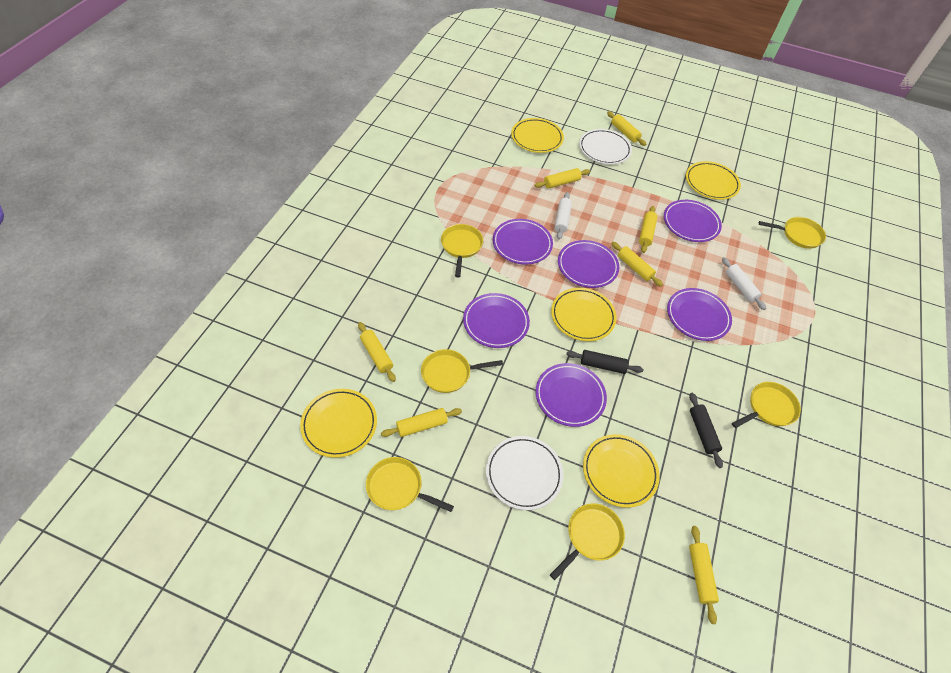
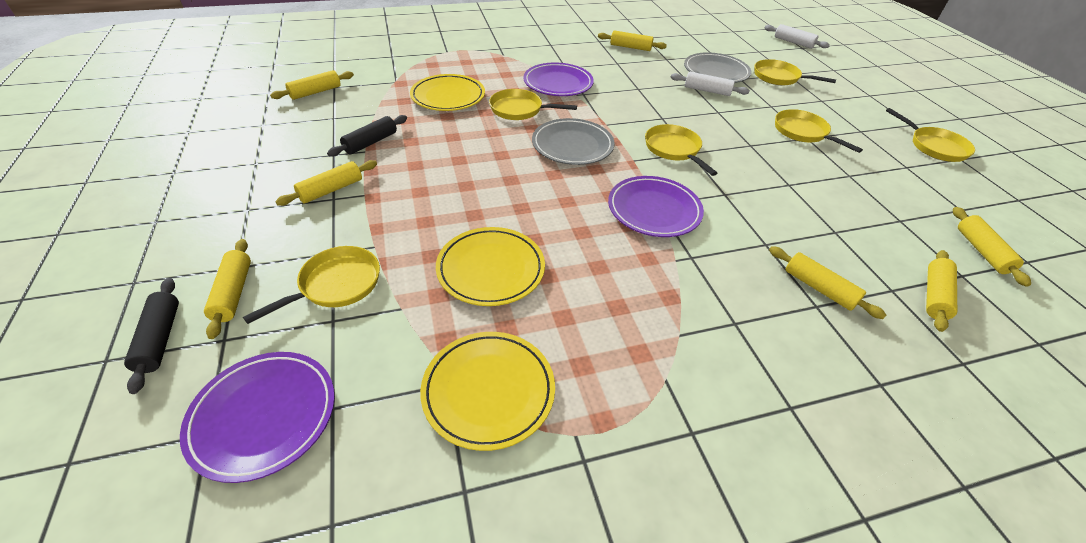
grey plate: 0 -> 2
purple plate: 6 -> 3
white plate: 2 -> 0
yellow plate: 5 -> 3

